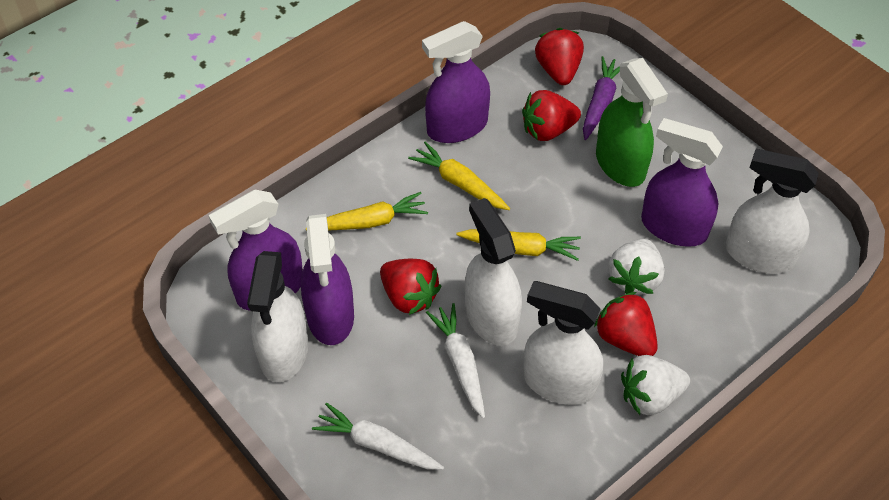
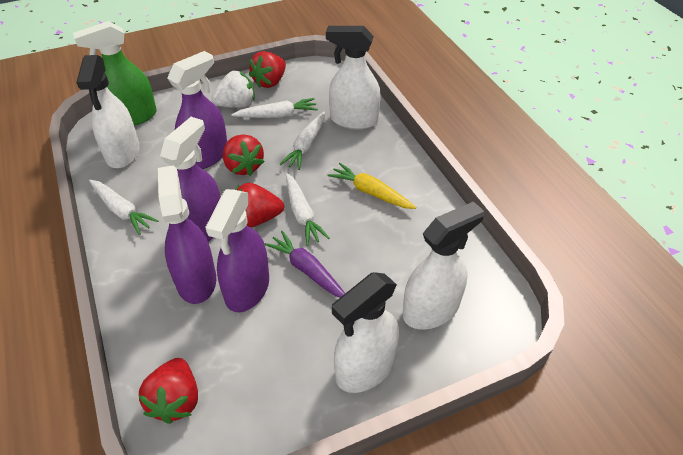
white carrot: 2 -> 4
white strawberry: 2 -> 1
yellow carrot: 3 -> 1

